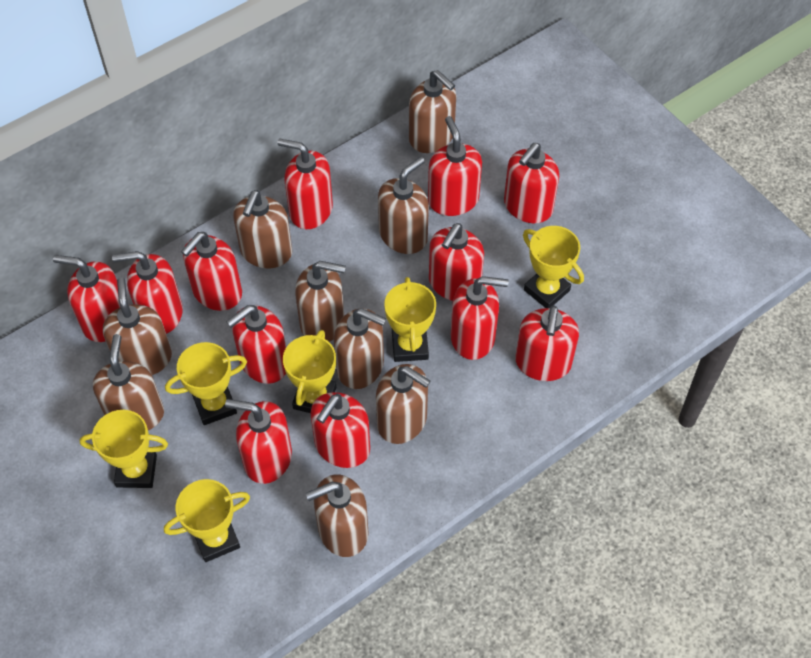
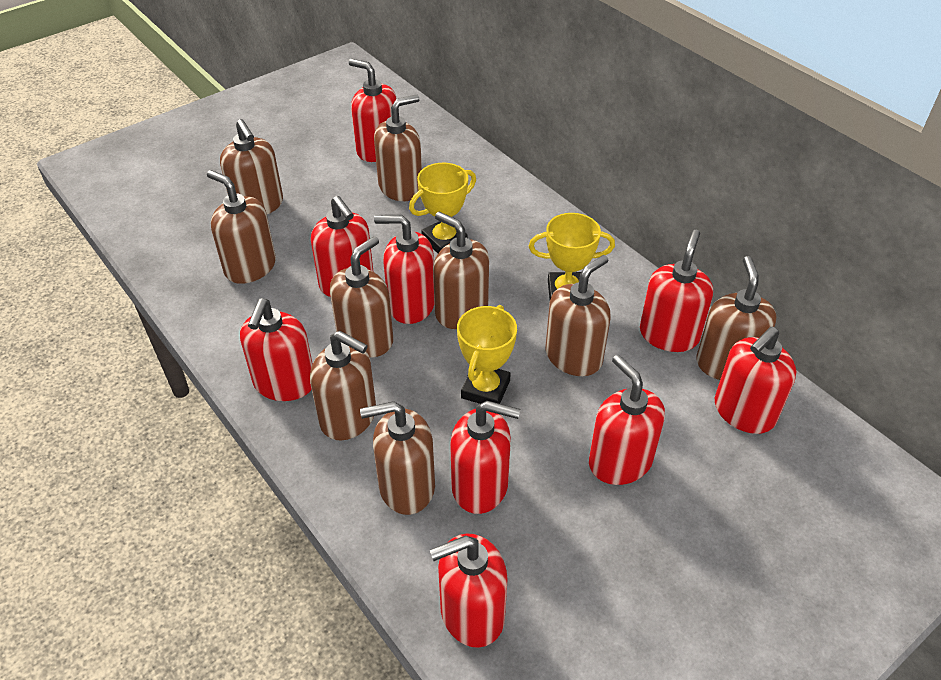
red soap dispenser: 12 -> 9
yellow trophy: 6 -> 3

